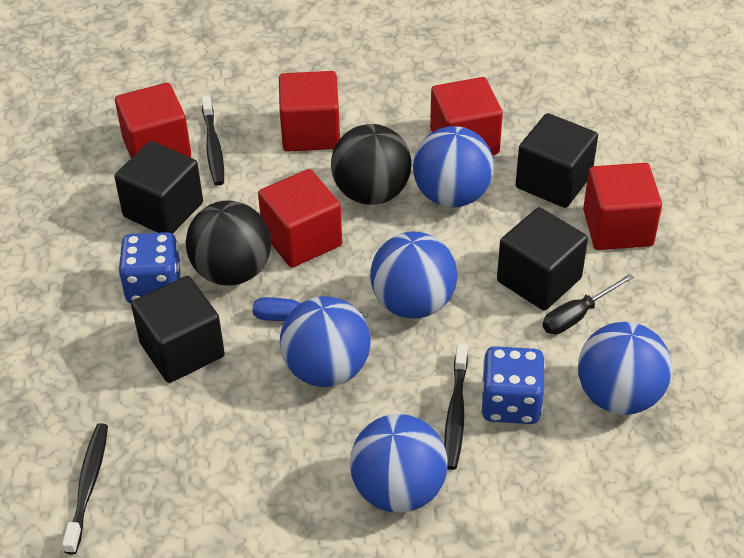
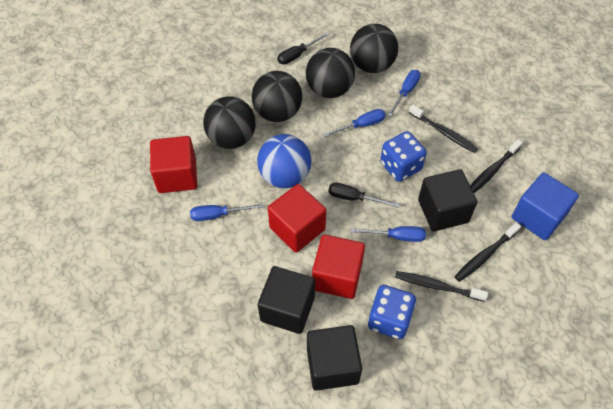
black ball: 2 -> 4
black cube: 4 -> 3
black screwdriver: 1 -> 2
black toothbrush: 3 -> 4
blue ball: 5 -> 1
blue cube: 0 -> 1
blue screwdriver: 1 -> 4
red cube: 5 -> 3

